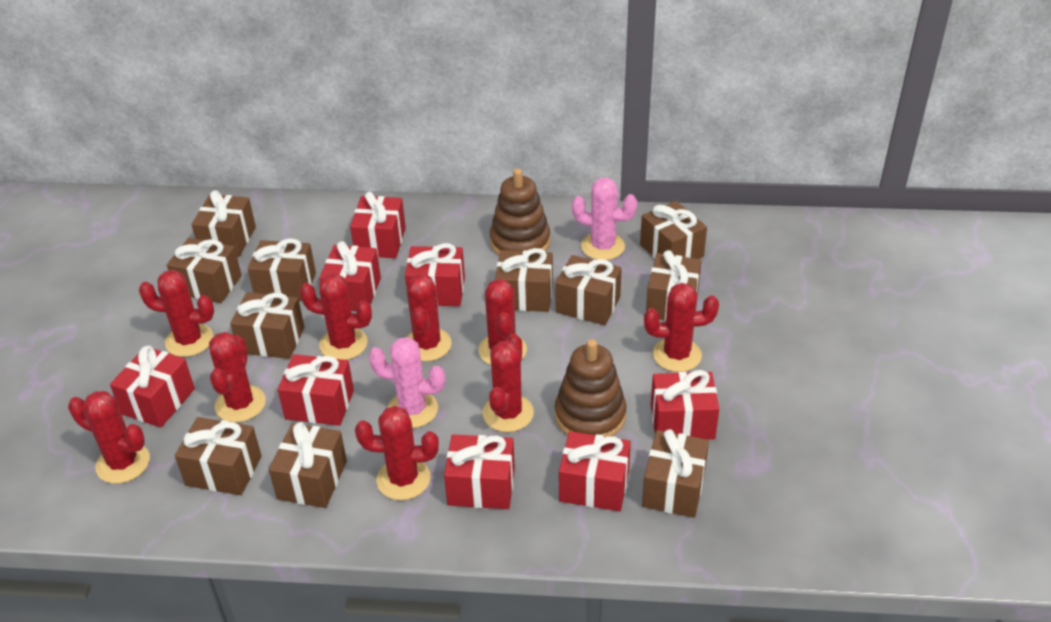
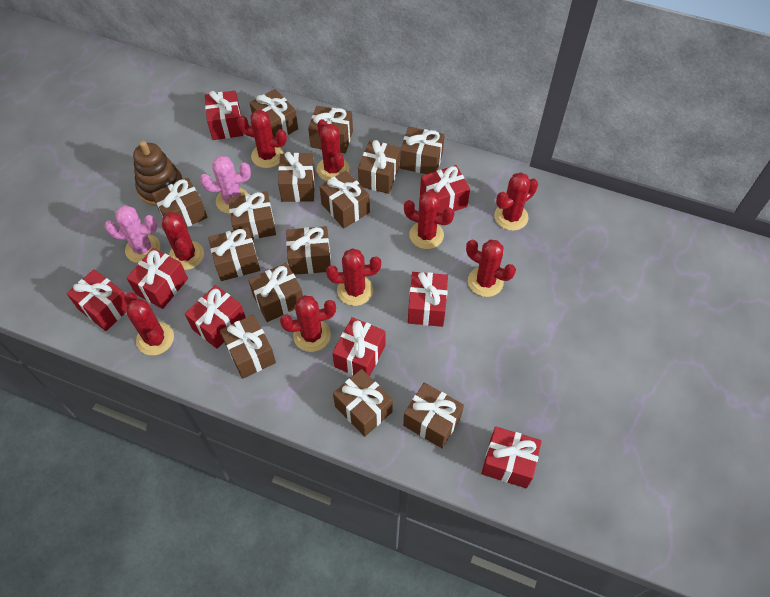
brown gift: 11 -> 14
brown stacking toy: 2 -> 1

